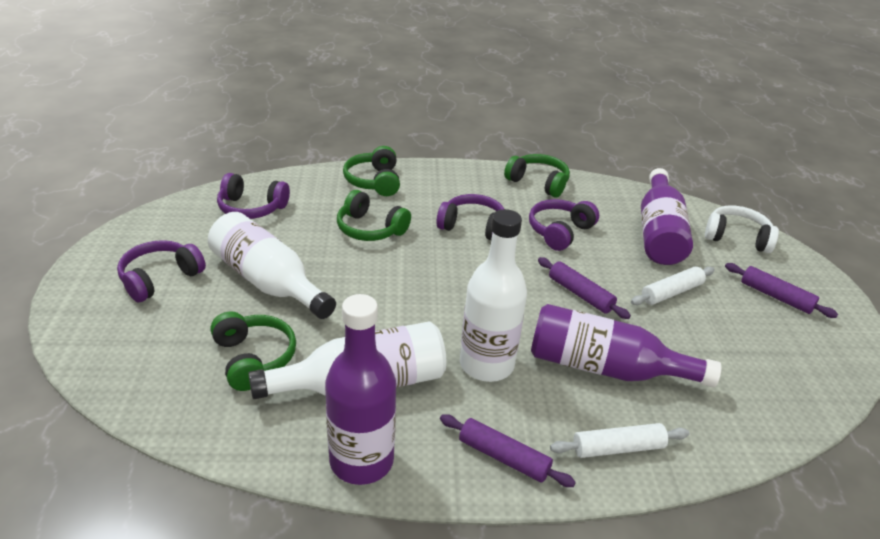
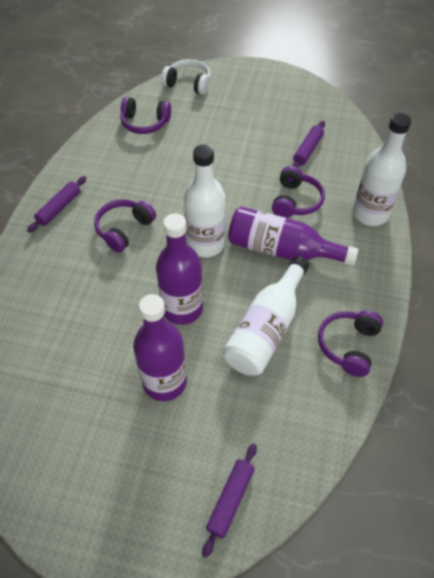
green headphones: 4 -> 0
white rolling pin: 2 -> 0

